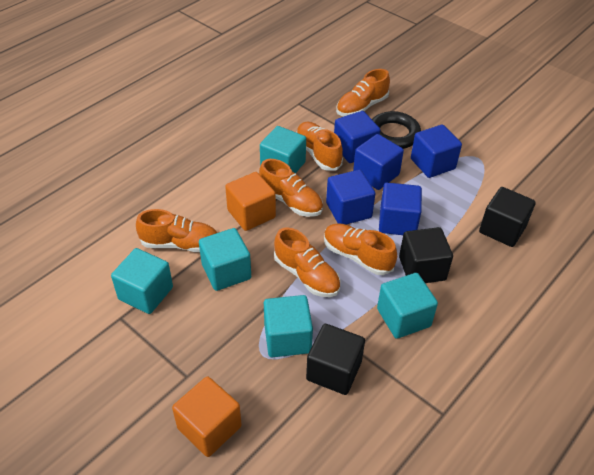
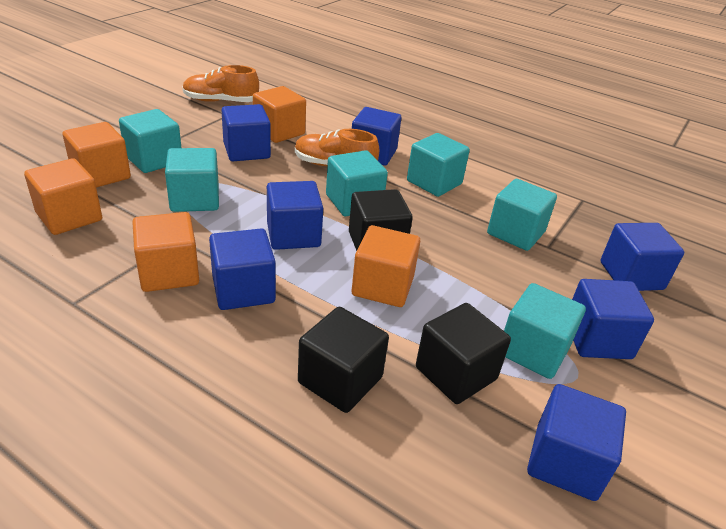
black ring: 1 -> 0
blue cube: 5 -> 7
orange cube: 2 -> 5
orange shoe: 6 -> 2
turquoise cube: 5 -> 6

